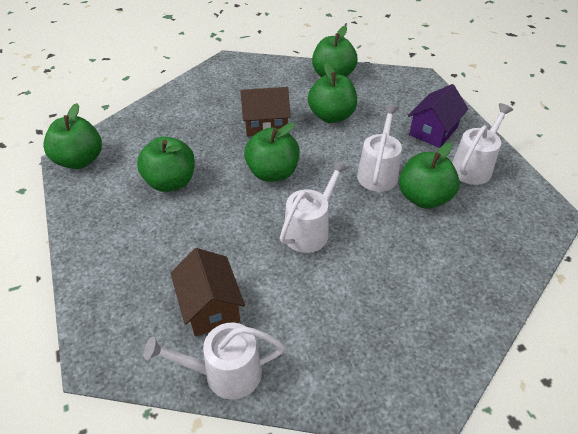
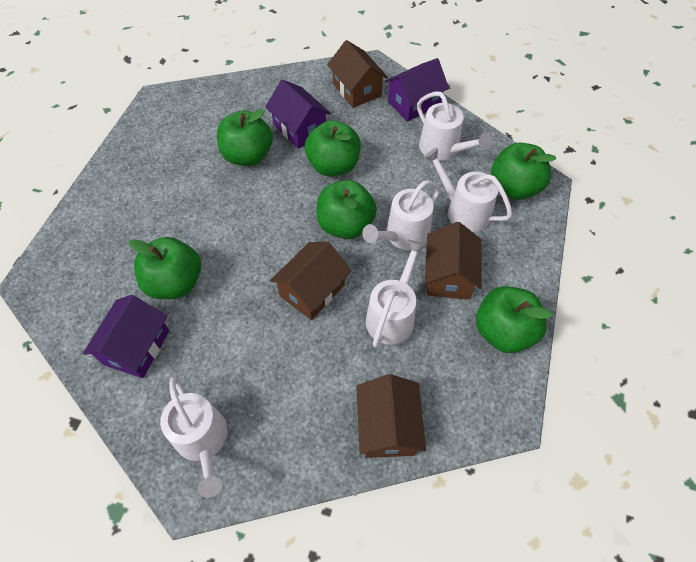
brown house: 2 -> 4
purple house: 1 -> 3
white watering can: 4 -> 5

